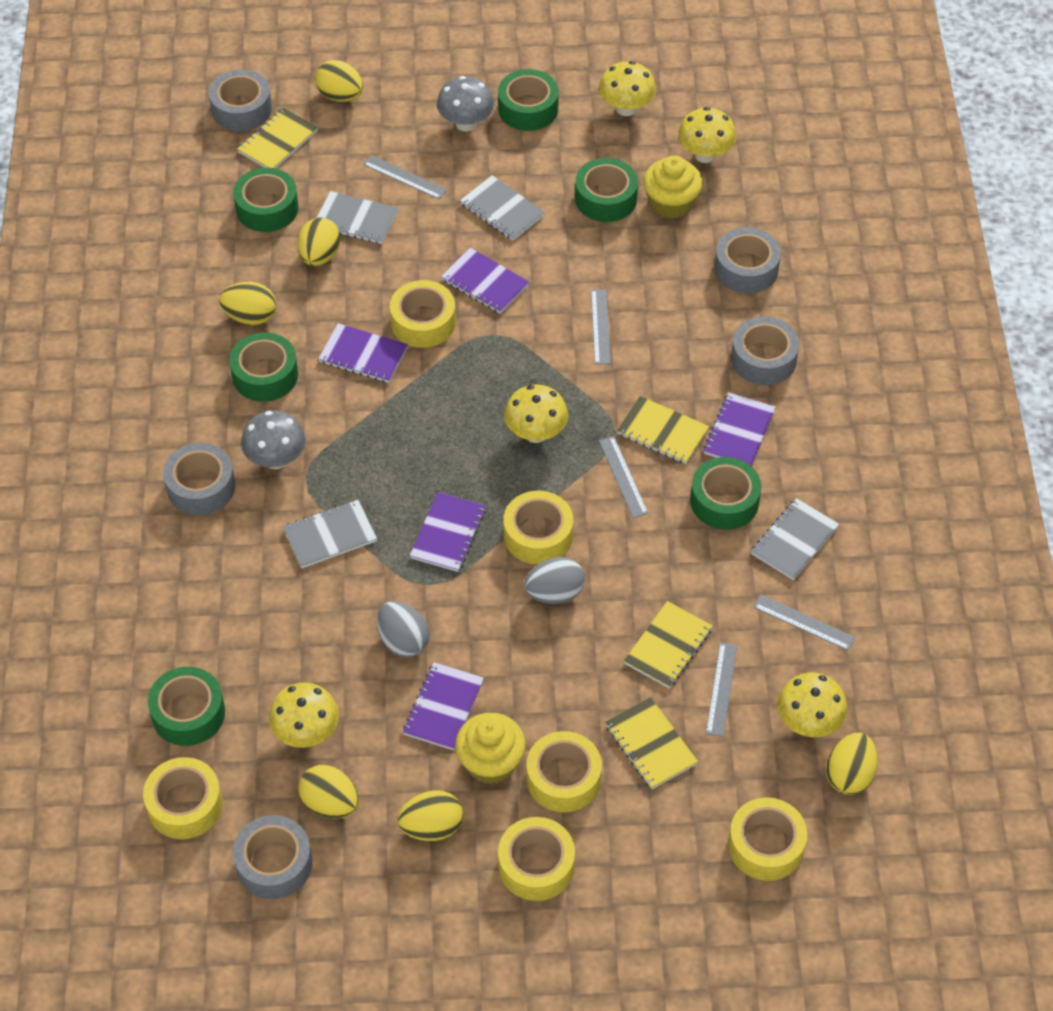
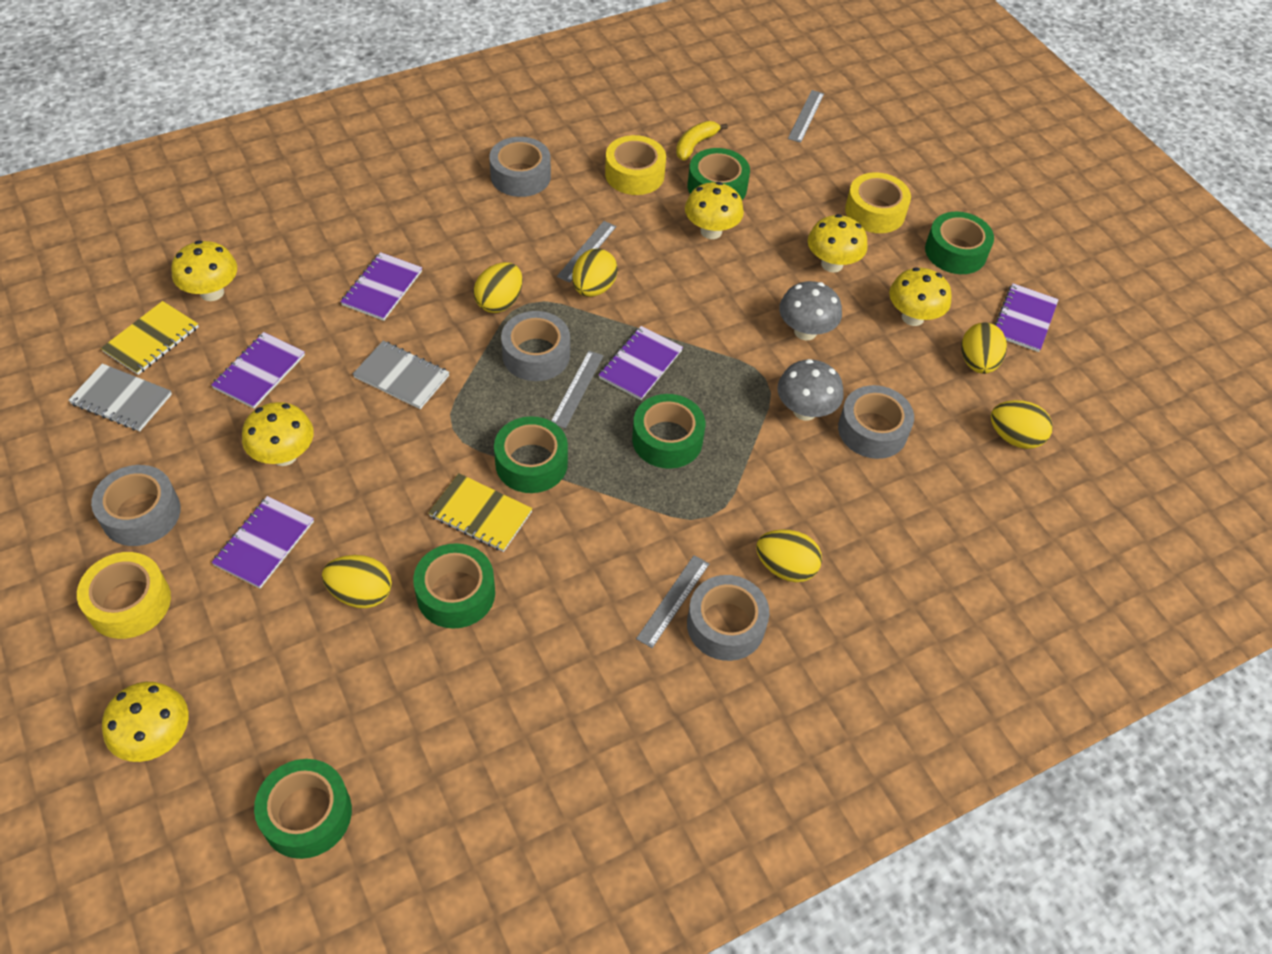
grey egg: 2 -> 0
grey notebook: 4 -> 2
grey ruler: 5 -> 4
yellow banana: 0 -> 1
yellow cupcake: 2 -> 0
yellow mushroom: 5 -> 6
yellow notebook: 4 -> 2
yellow tape: 6 -> 3

